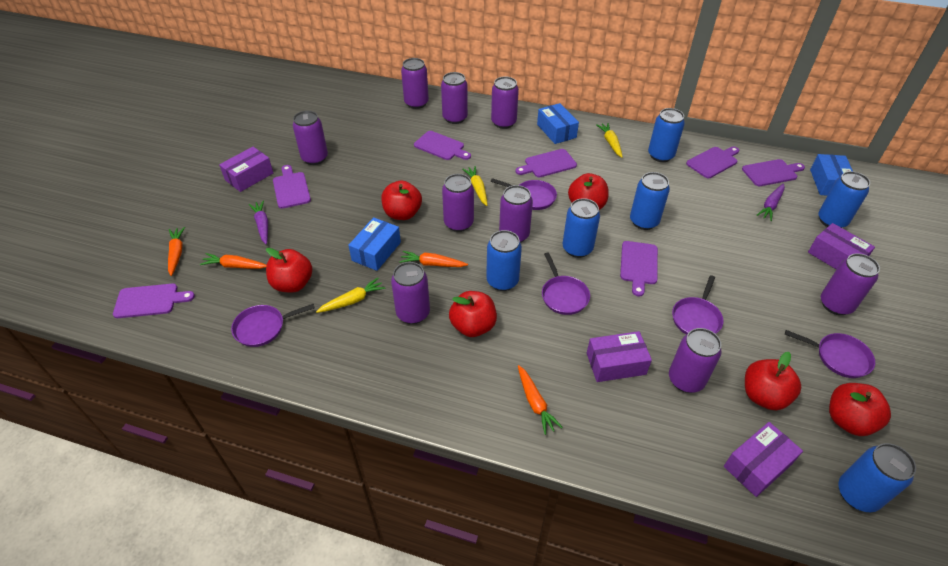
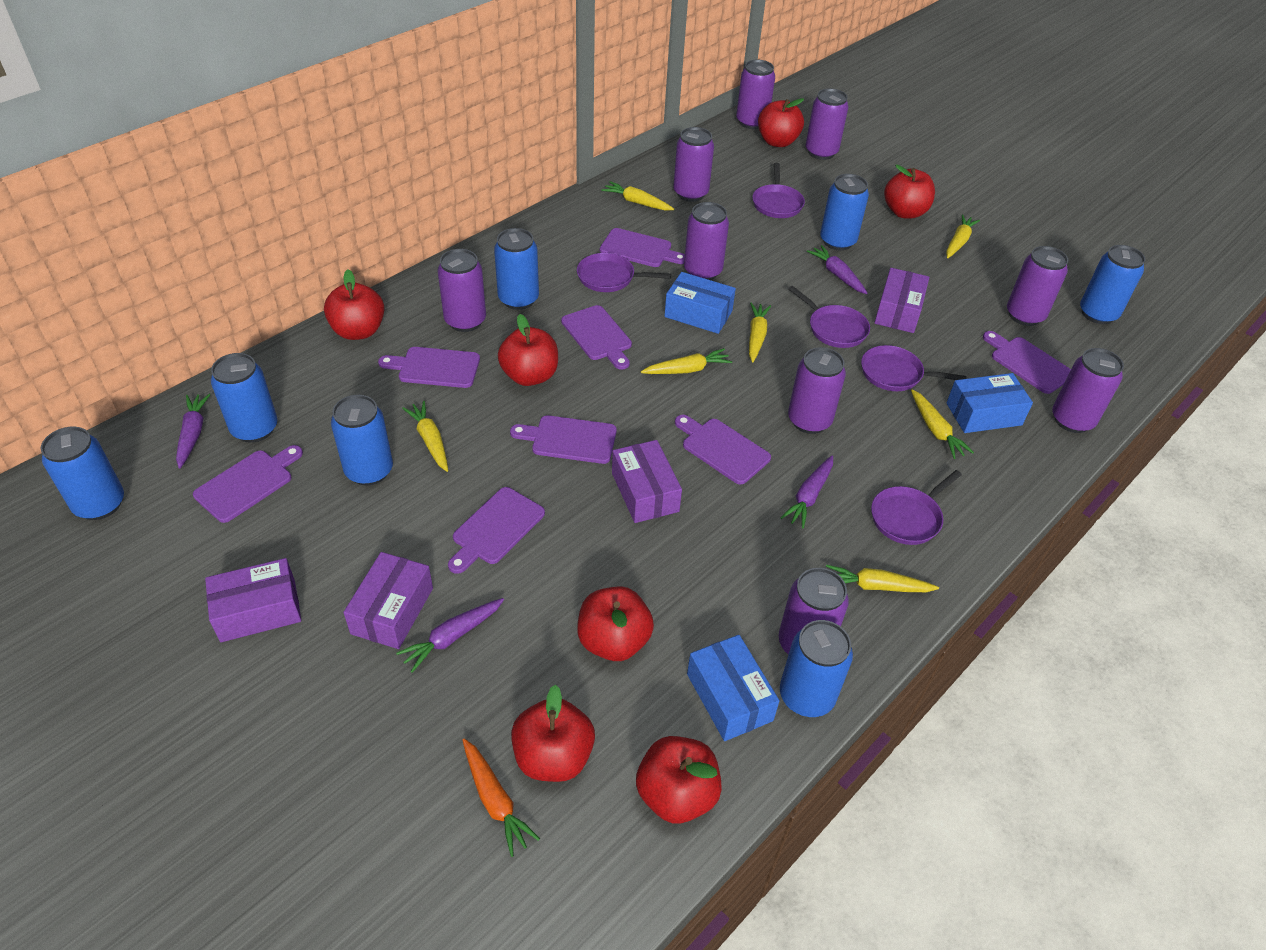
blue can: 6 -> 7
orange carrot: 4 -> 1
purple carrot: 2 -> 4
purple cutting board: 7 -> 8
red apple: 6 -> 7
yellow carrot: 3 -> 7

